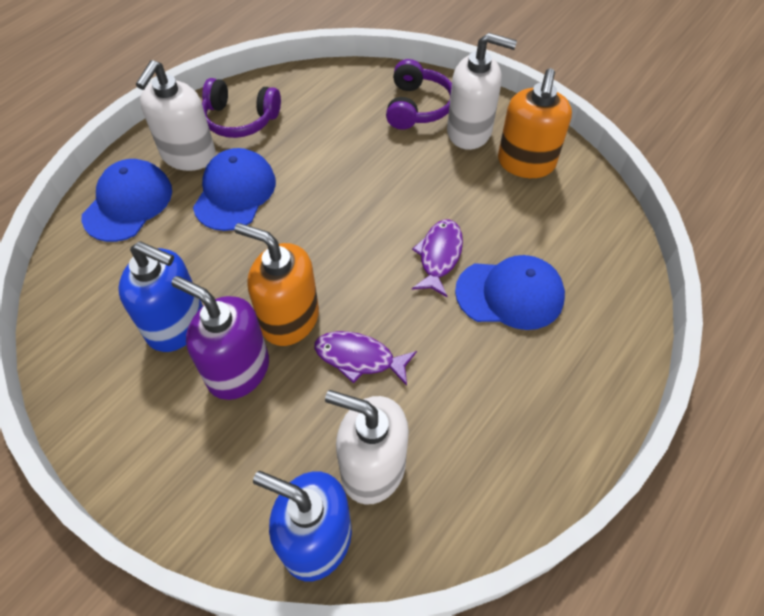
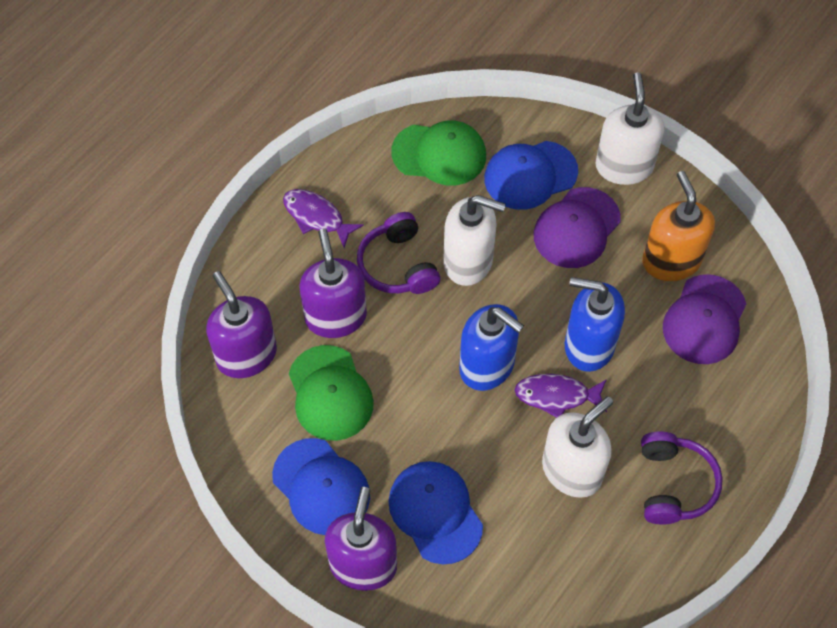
green cap: 0 -> 2
orange soap dispenser: 2 -> 1
purple cap: 0 -> 2
purple soap dispenser: 1 -> 3

